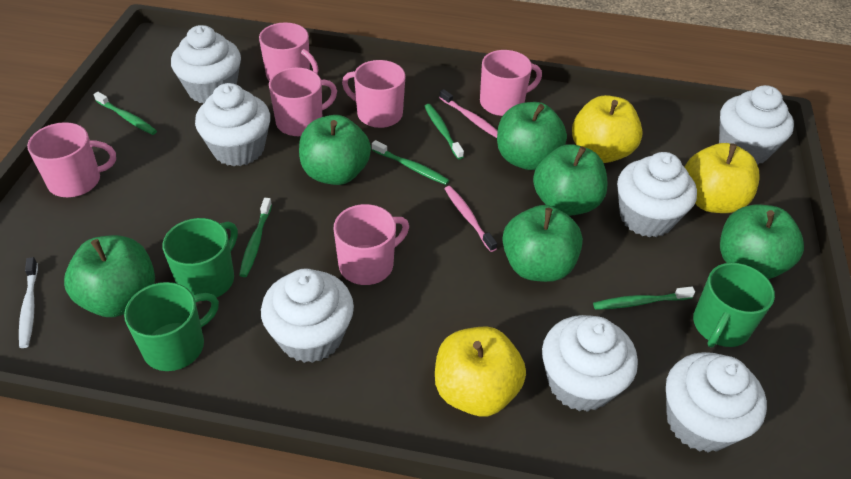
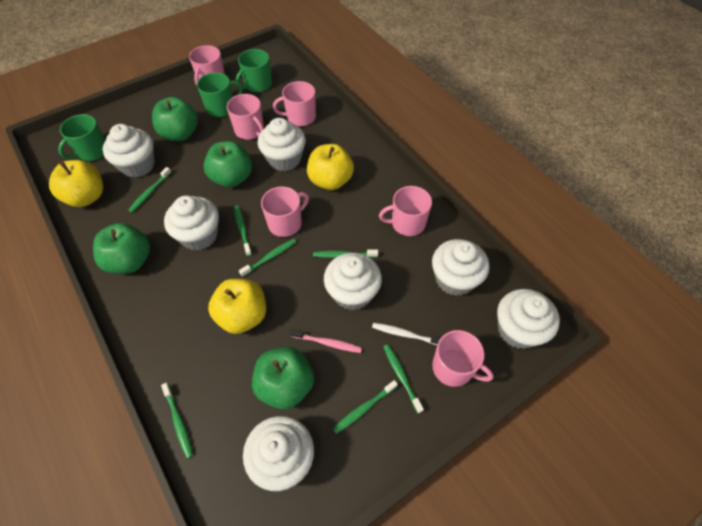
green apple: 6 -> 4
green toothbrush: 5 -> 7
pink toothbrush: 2 -> 1

